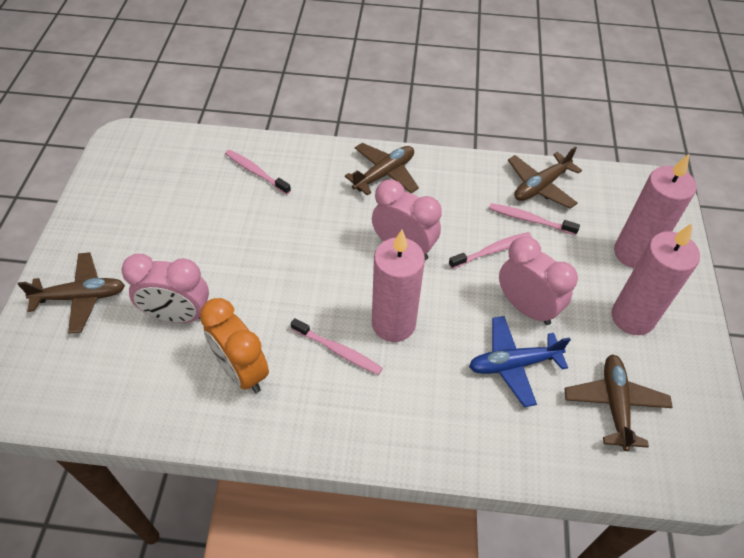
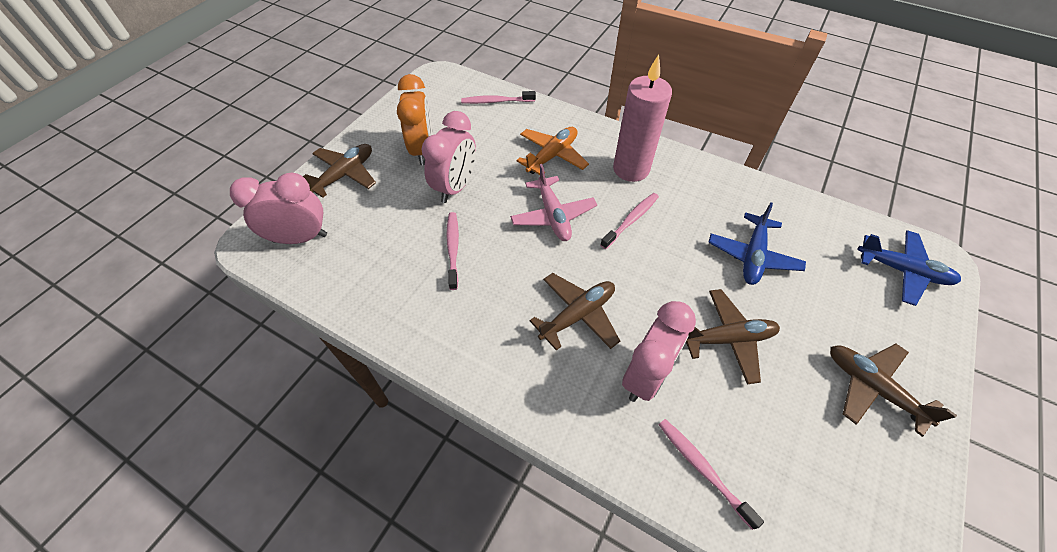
blue plane: 1 -> 2
orange plane: 0 -> 1
pink candle: 3 -> 1
pink plane: 0 -> 1

